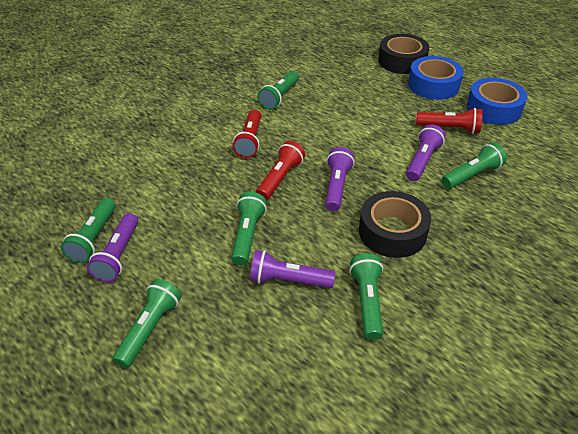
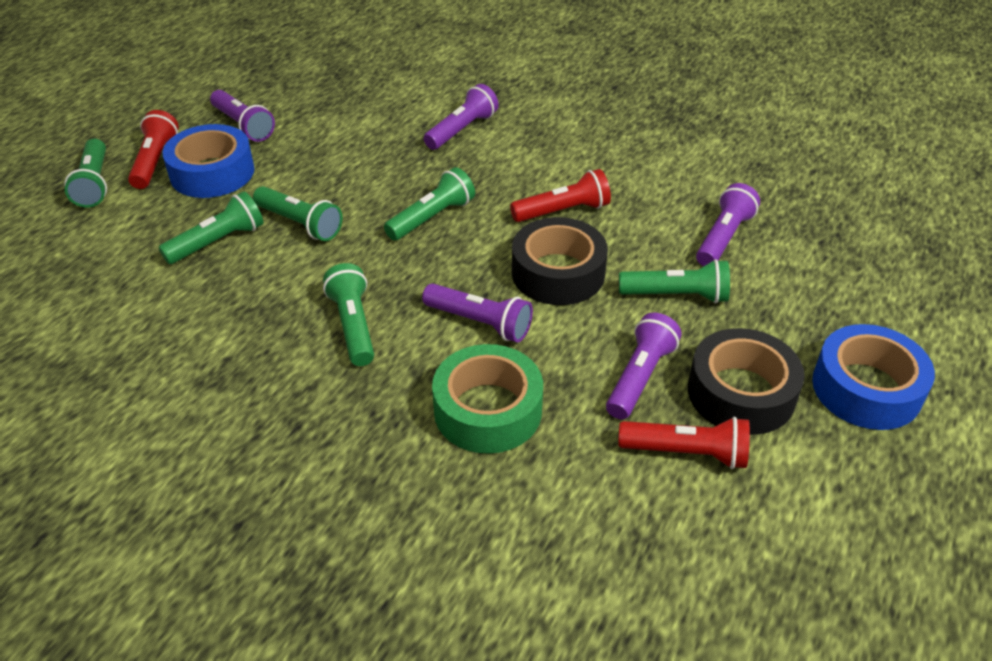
green tape: 0 -> 1
purple flashlight: 4 -> 5

